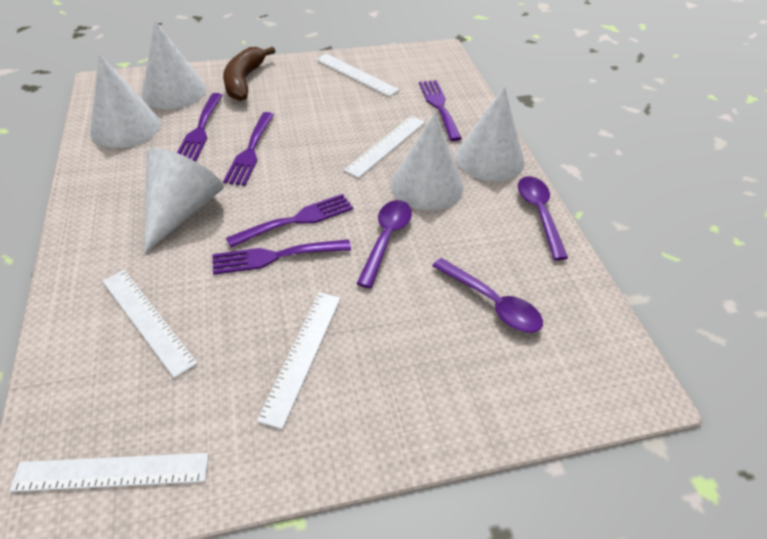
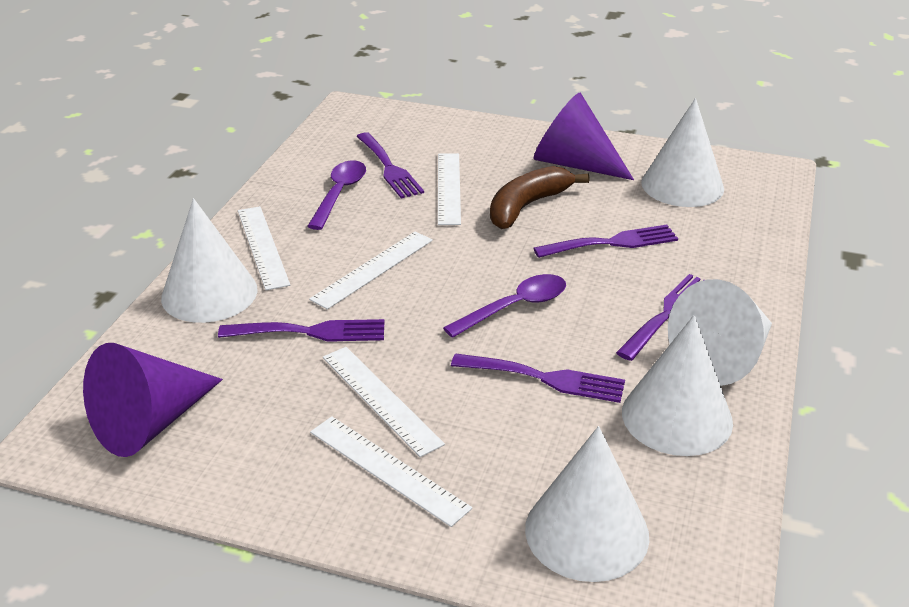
purple cone: 0 -> 2
purple spoon: 3 -> 2

